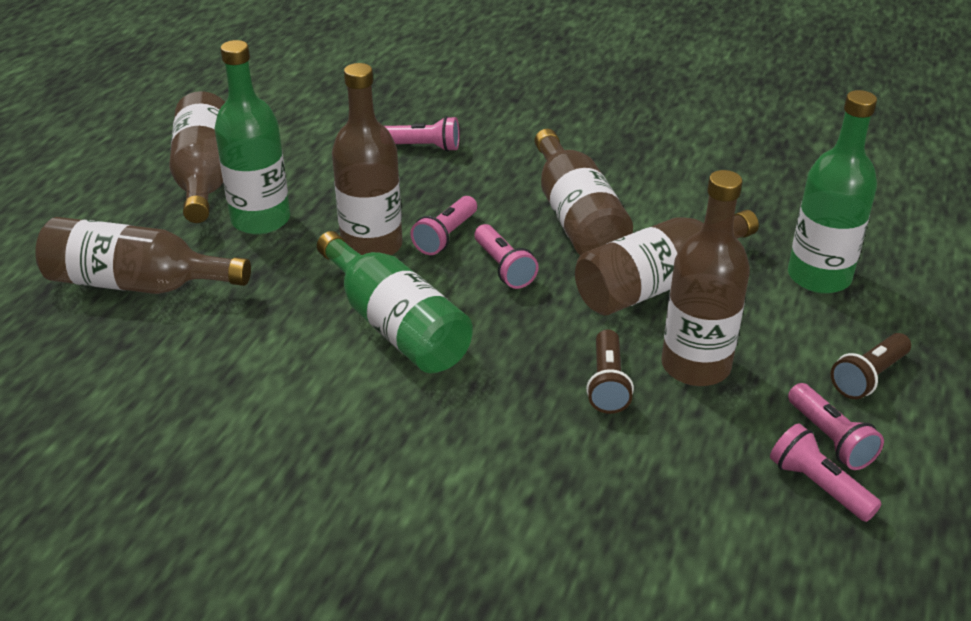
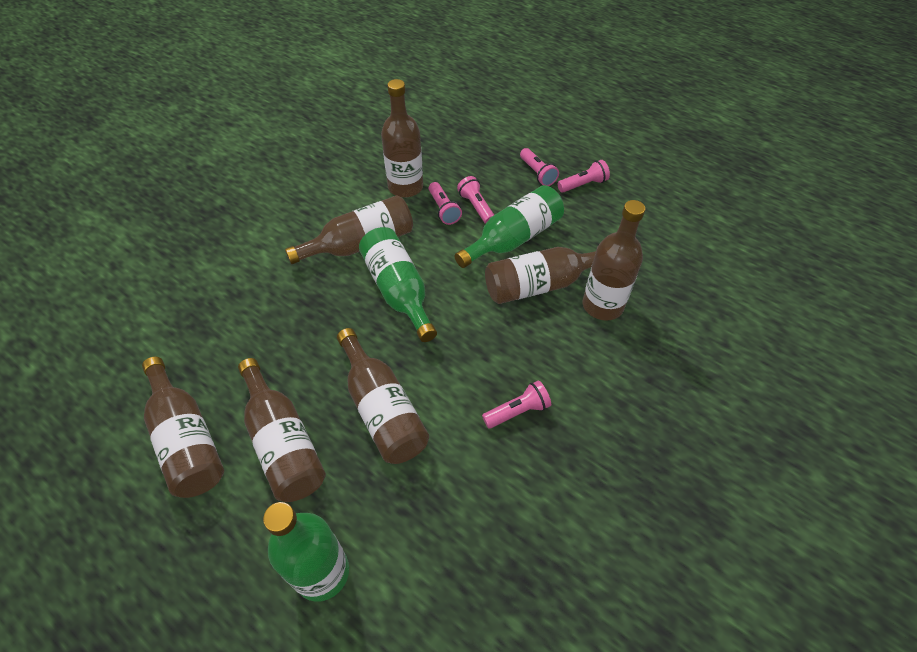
brown bottle: 6 -> 7
brown flashlight: 2 -> 0

